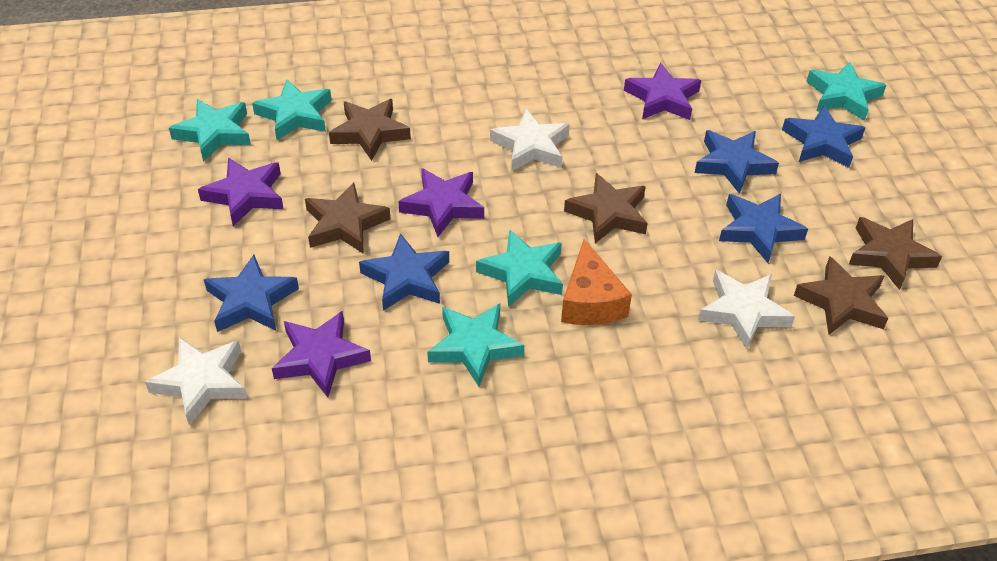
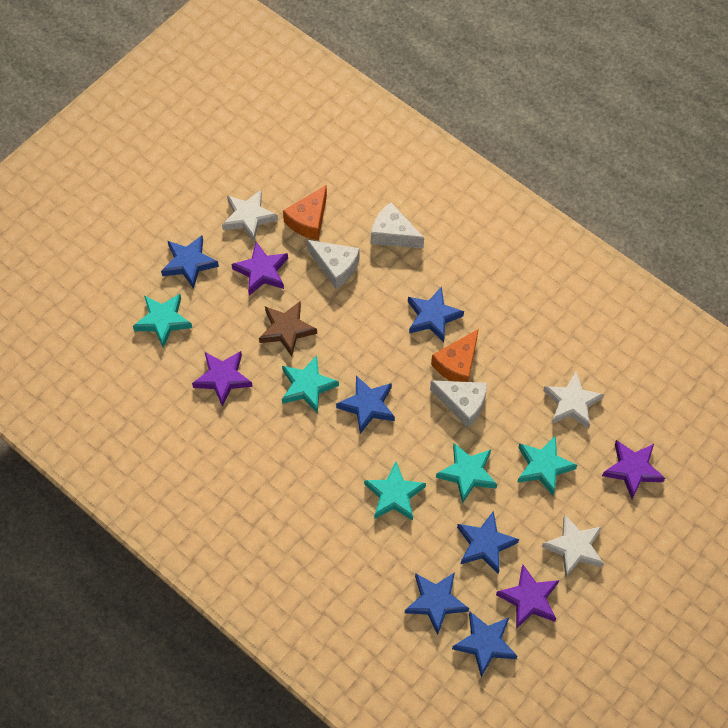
blue star: 5 -> 6
brown star: 5 -> 1
orange cheese: 1 -> 2
white cheese: 0 -> 3

